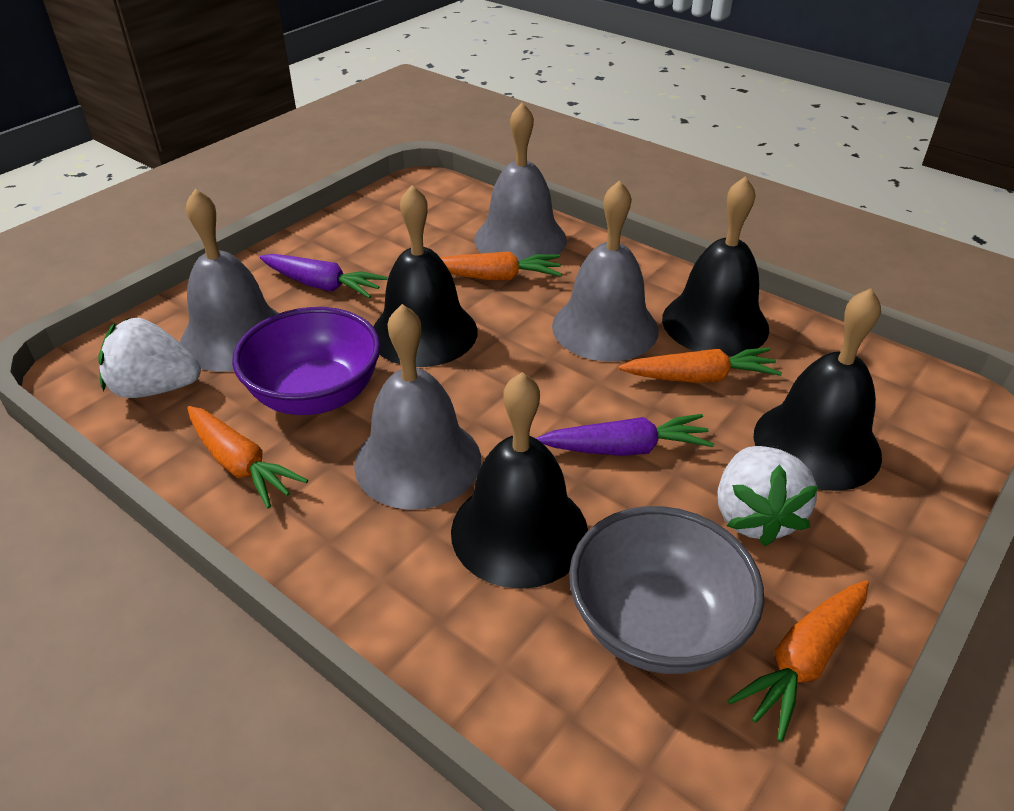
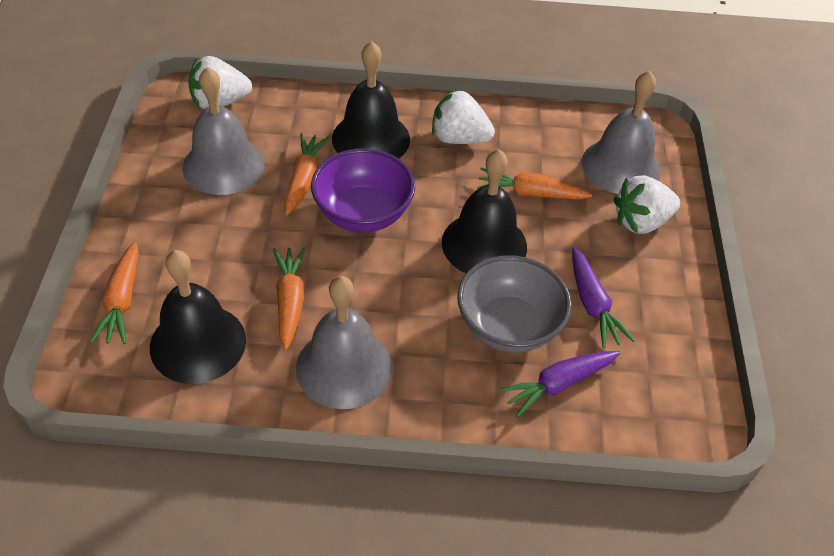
black bell: 4 -> 3
grey bell: 4 -> 3
white strawberry: 2 -> 3

